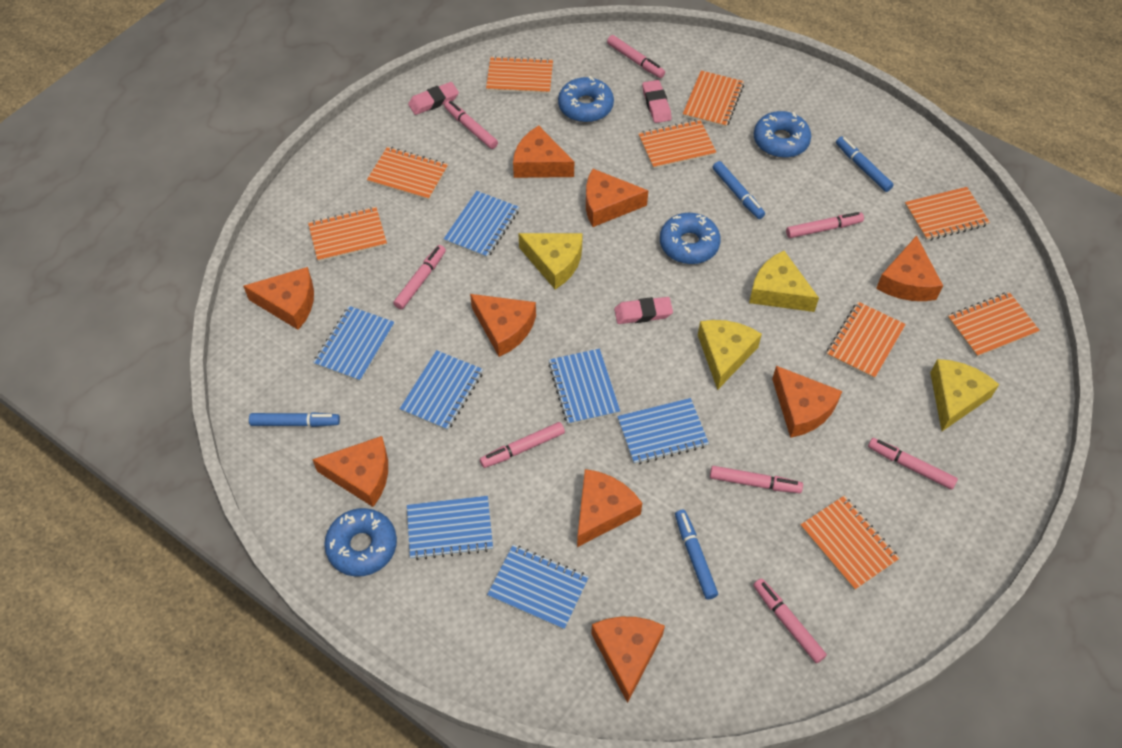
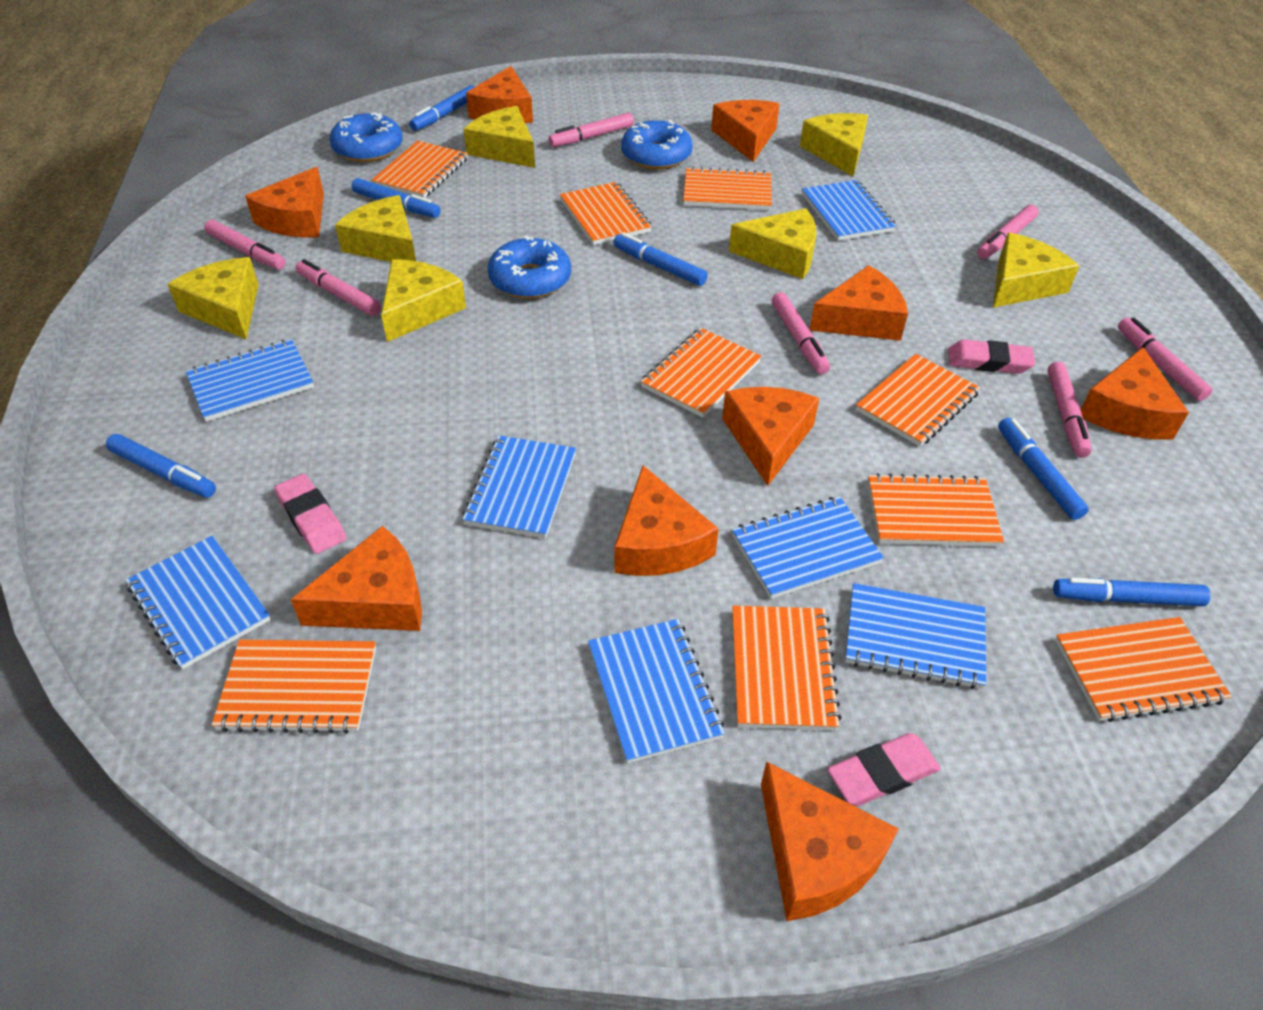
blue donut: 4 -> 3
blue marker: 4 -> 6
pink marker: 8 -> 7
yellow cheese: 4 -> 7

